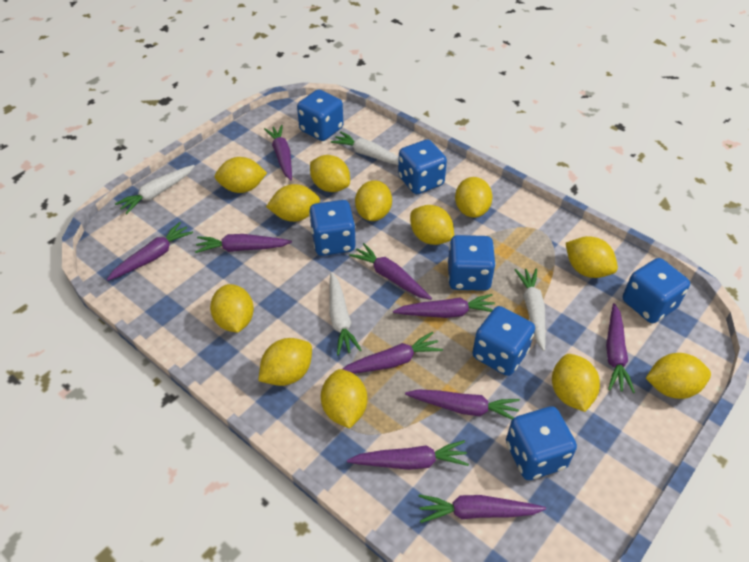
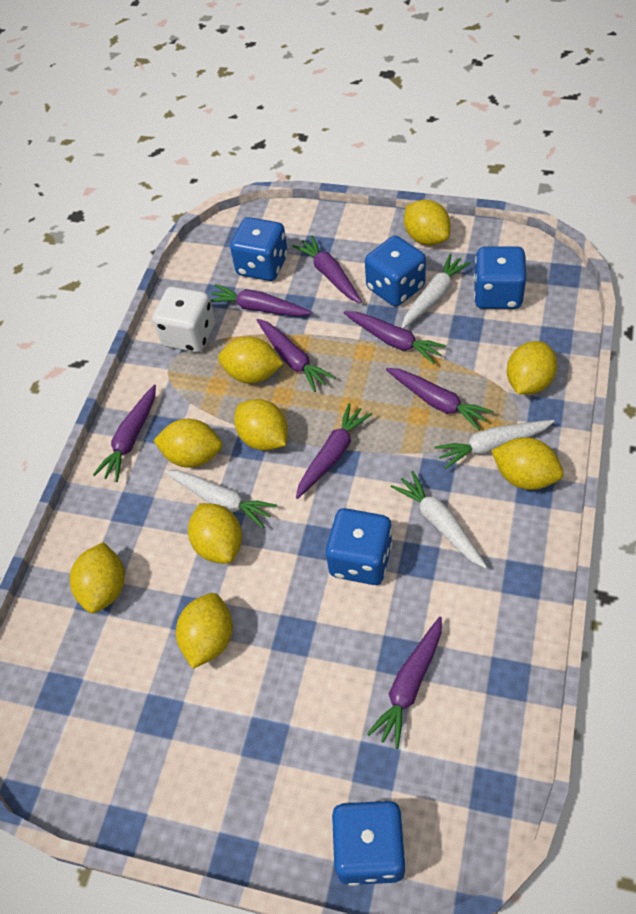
blue dice: 7 -> 5
purple carrot: 10 -> 8
white dice: 0 -> 1
yellow lemon: 12 -> 9

